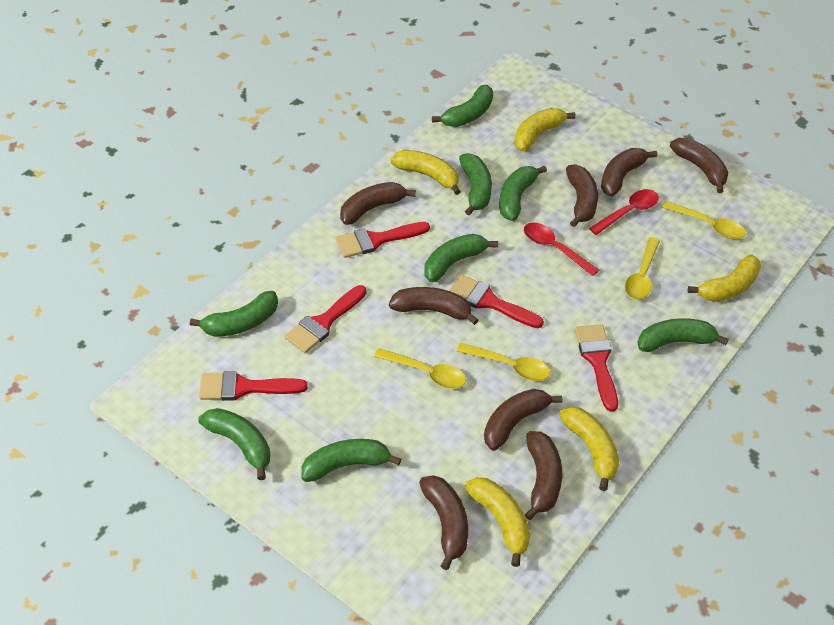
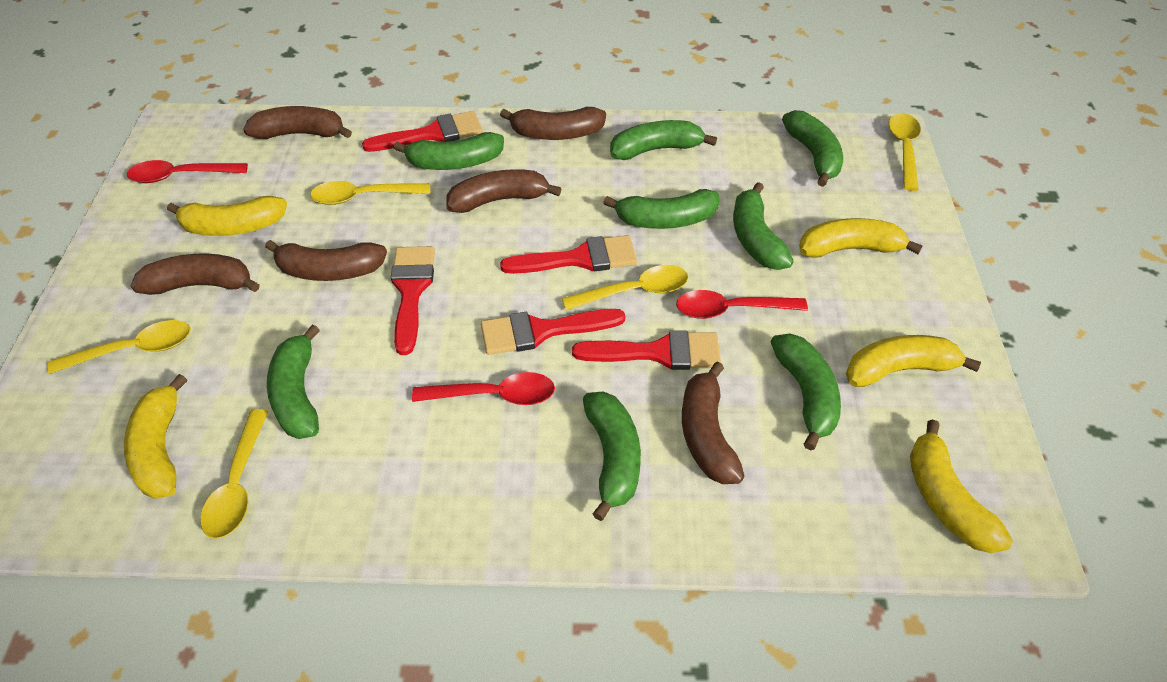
brown banana: 8 -> 6
red spoon: 2 -> 3
yellow spoon: 4 -> 5

